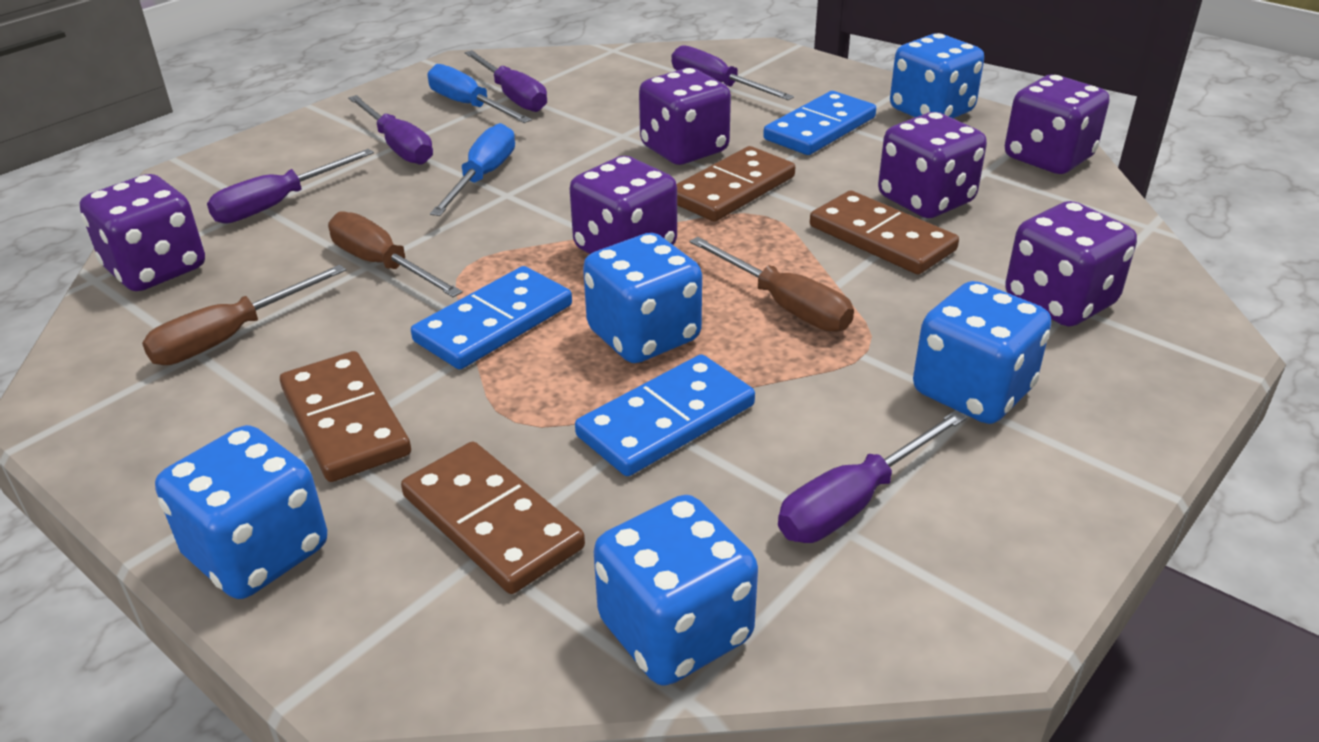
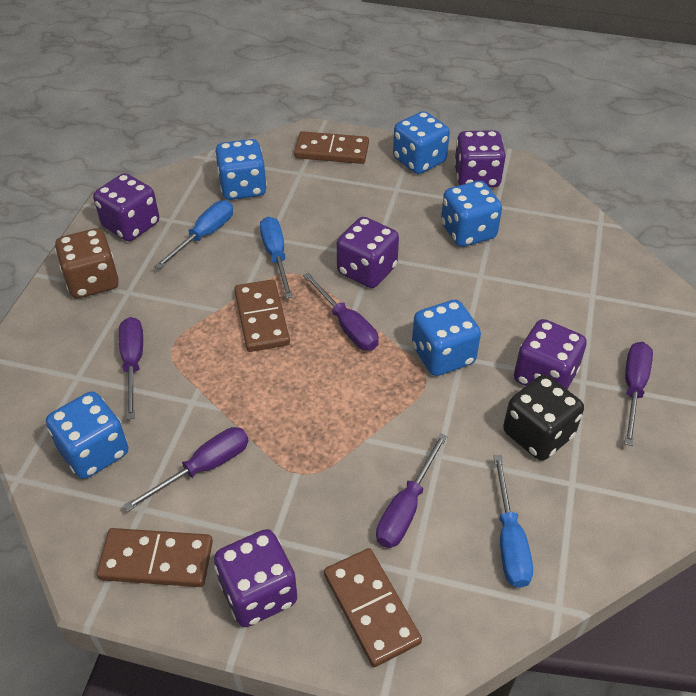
black dice: 0 -> 1
blue domino: 3 -> 0
blue screwdriver: 2 -> 3
brown dice: 0 -> 1
brown screwdriver: 3 -> 0
purple dice: 6 -> 5

